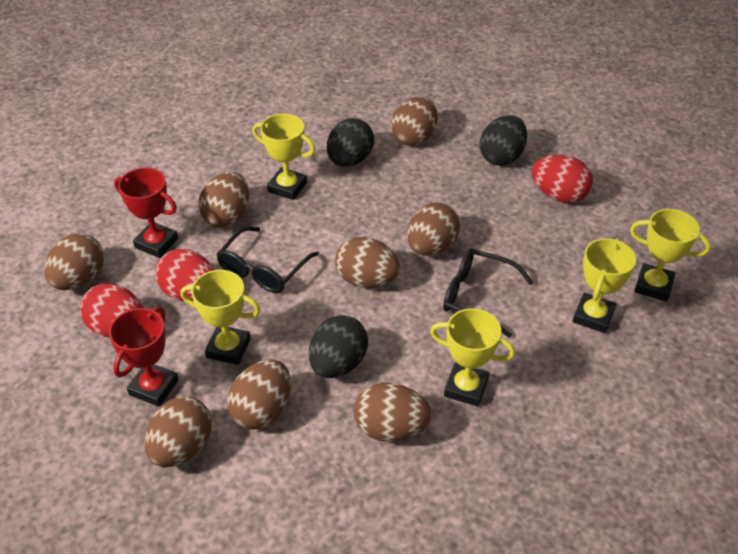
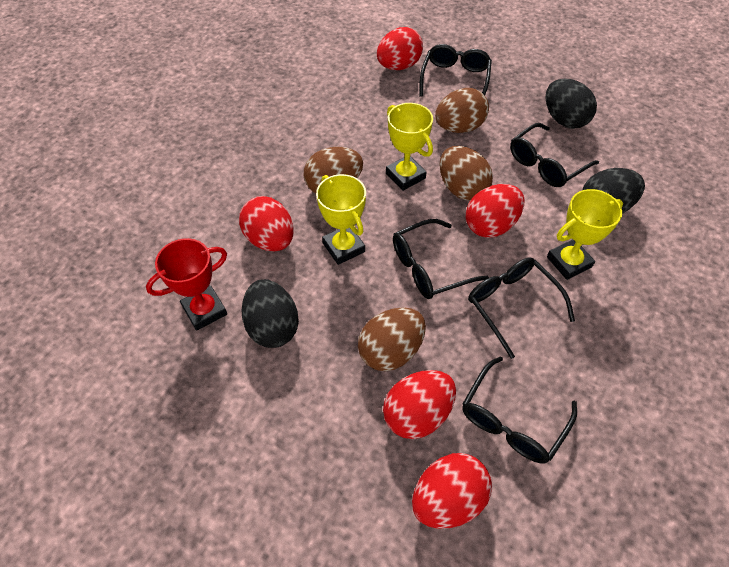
black glasses: 2 -> 5
brown egg: 8 -> 4
red egg: 3 -> 5
red trophy: 2 -> 1
yellow trophy: 5 -> 3

